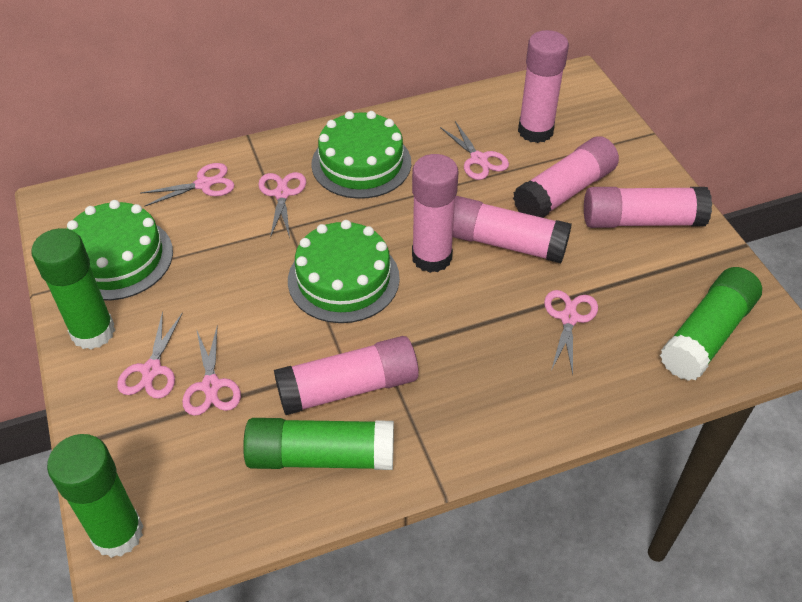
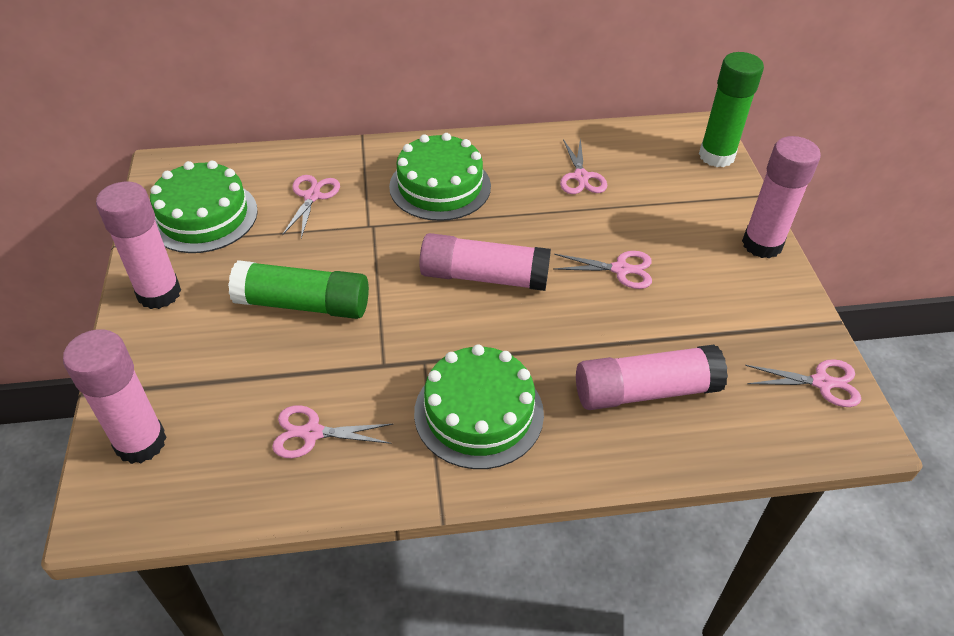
green glue stick: 4 -> 2
pink glue stick: 6 -> 5
pink scissors: 6 -> 5

